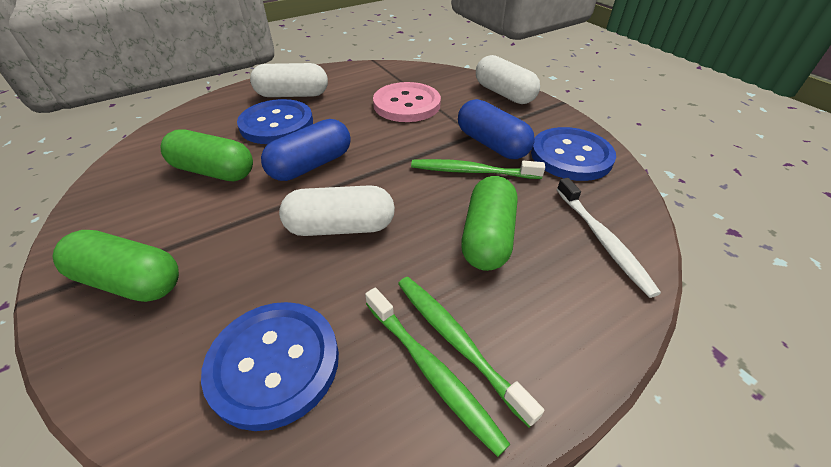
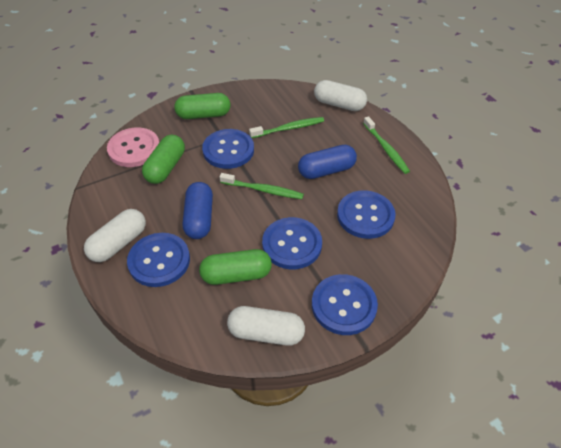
blue button: 3 -> 5
white toothbrush: 1 -> 0

